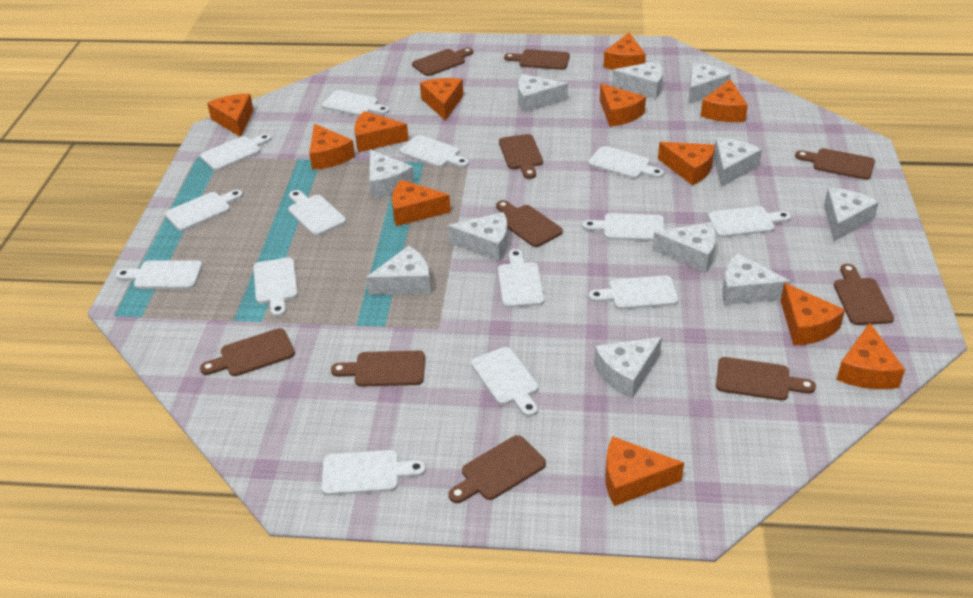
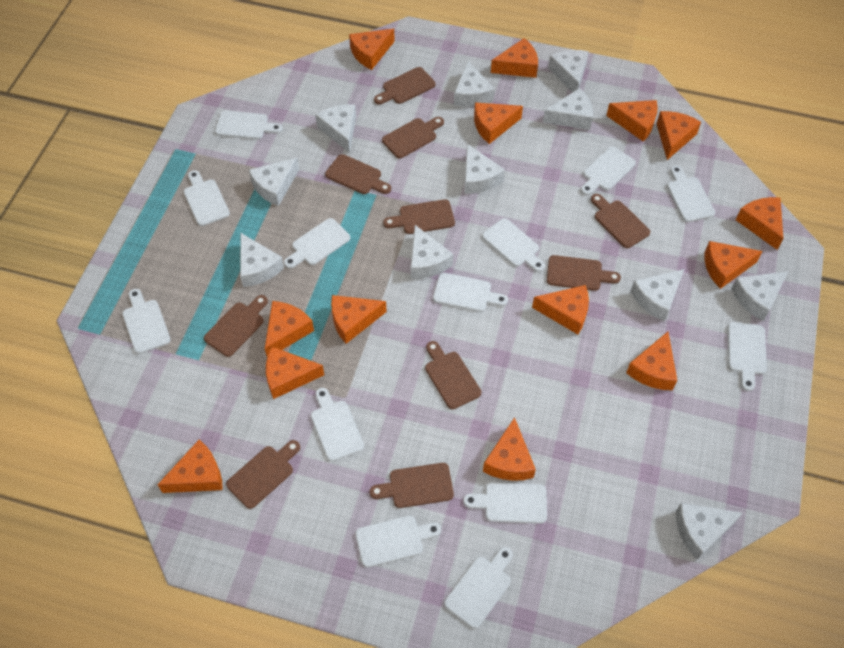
orange cheese: 12 -> 14
white cutting board: 14 -> 13

